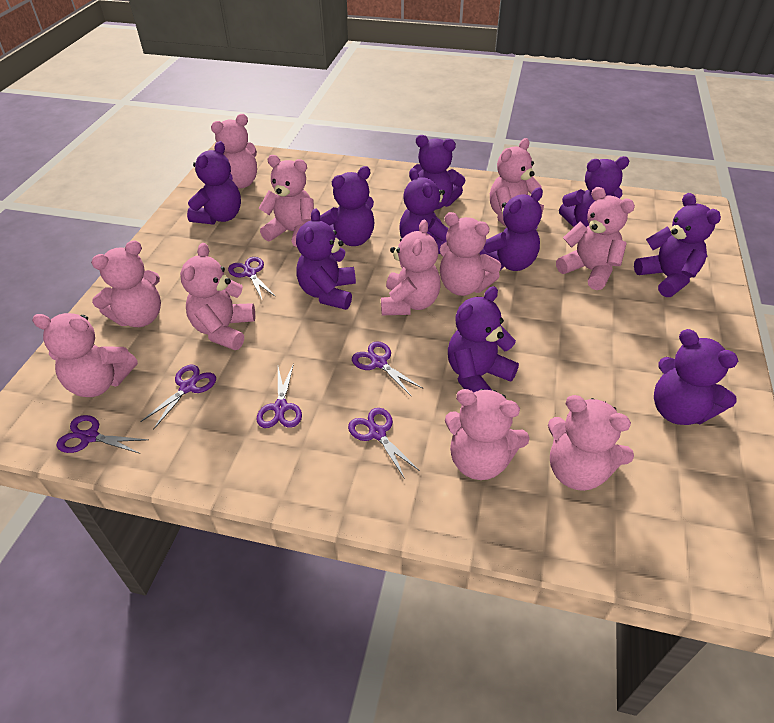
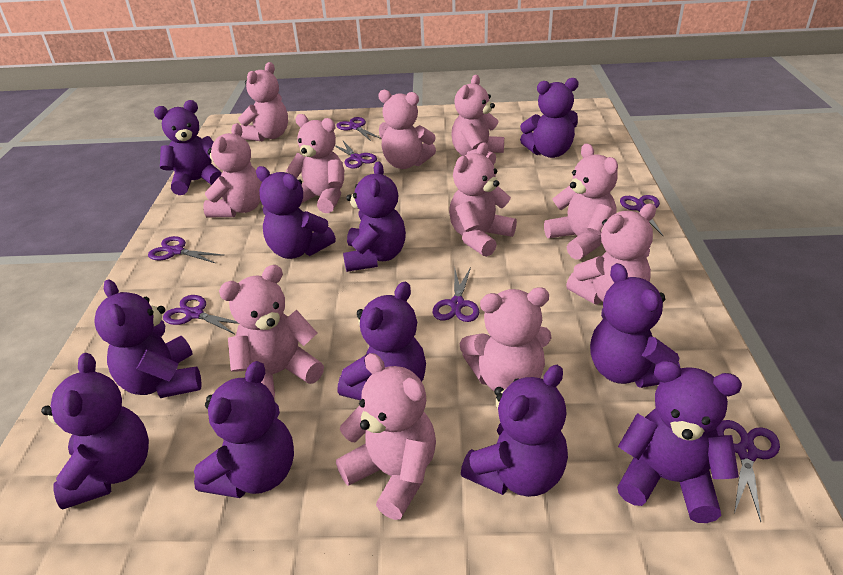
purple scissors: 6 -> 7
purple teddy bear: 10 -> 11

